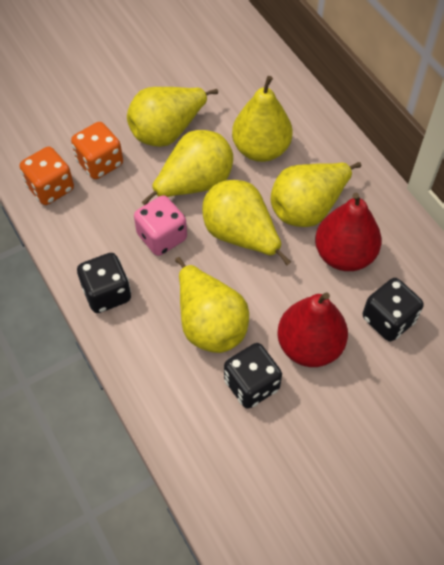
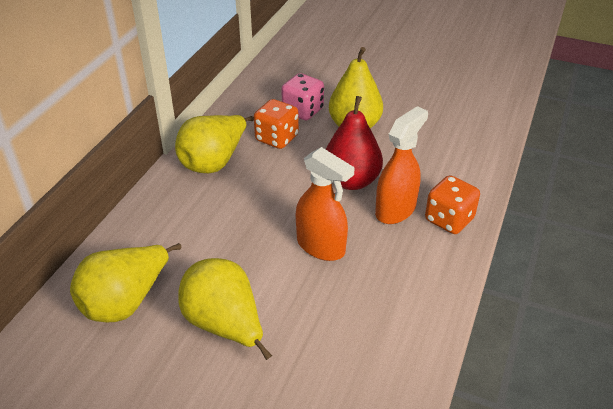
black dice: 3 -> 0
orange spray bottle: 0 -> 2
red pear: 2 -> 1
yellow pear: 6 -> 4

